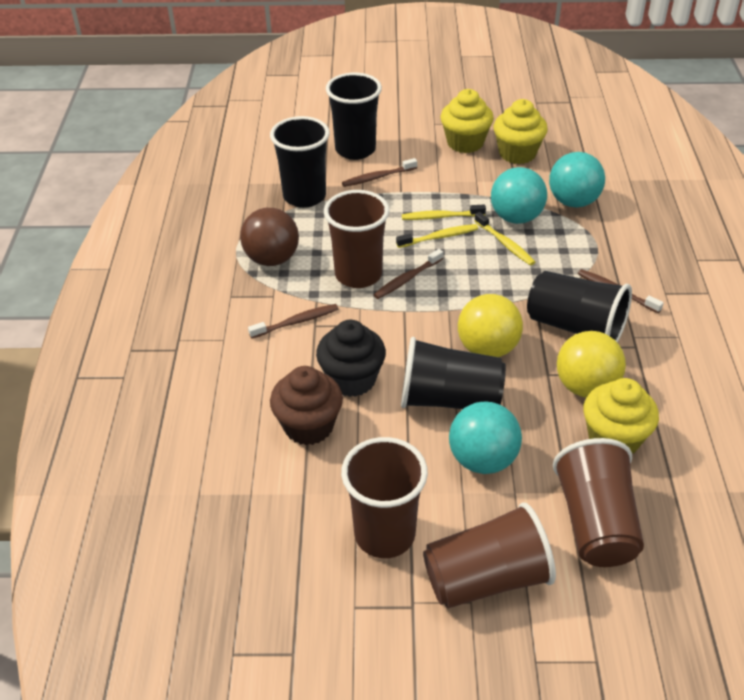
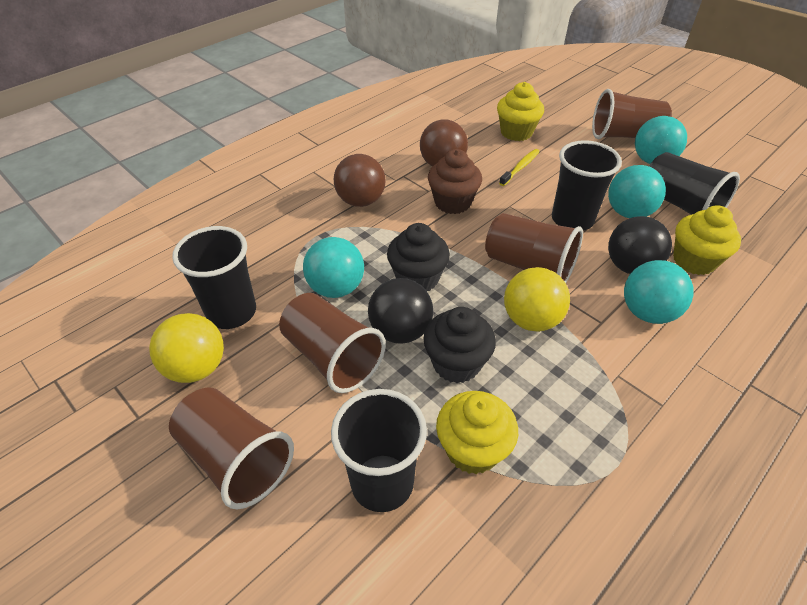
black ball: 0 -> 2
black cupcake: 1 -> 2
brown ball: 1 -> 2
brown toothbrush: 4 -> 0
turquoise ball: 3 -> 4
yellow toothbrush: 3 -> 1

